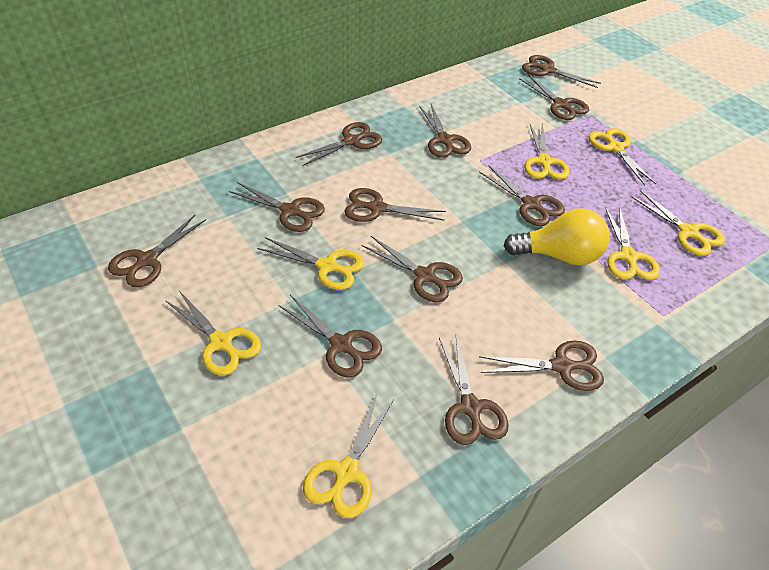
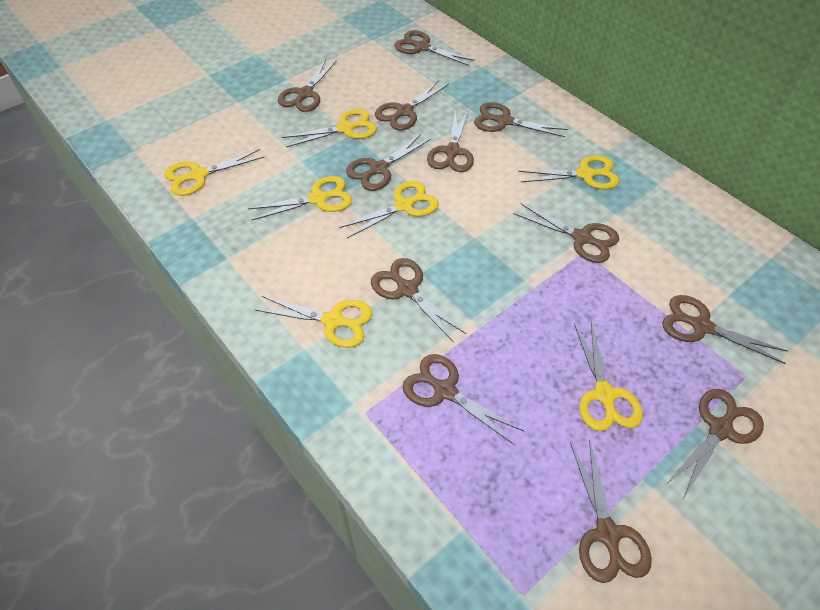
yellow light bulb: 1 -> 0

